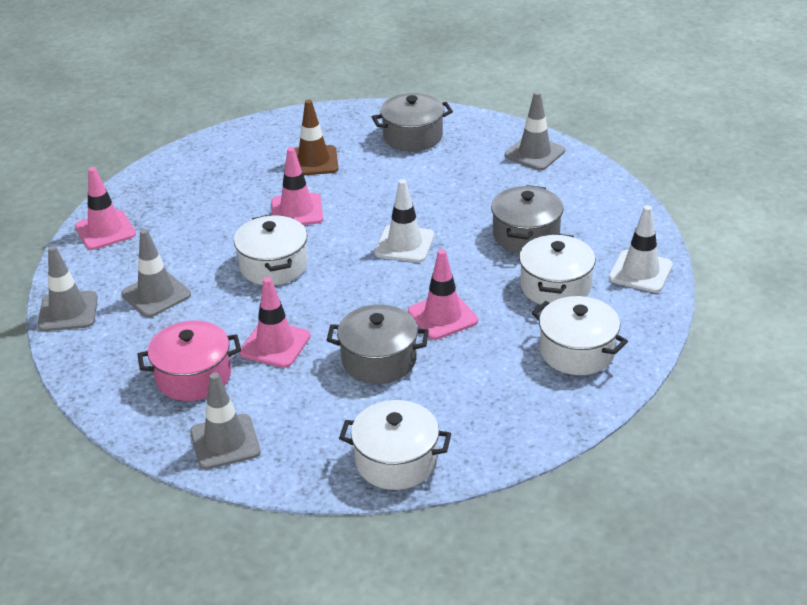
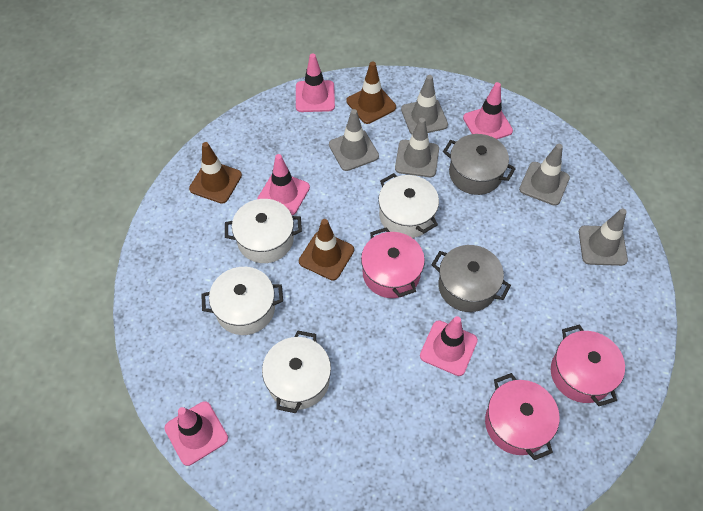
brown traffic cone: 1 -> 3
grey pot: 3 -> 2
grey traffic cone: 4 -> 5
pink pot: 1 -> 3
pink traffic cone: 4 -> 5
white traffic cone: 2 -> 0

